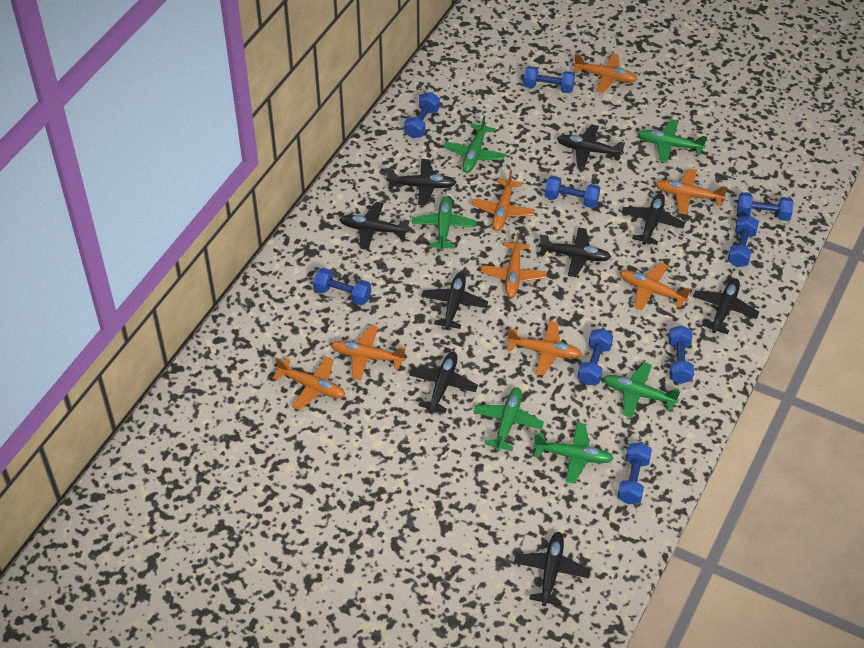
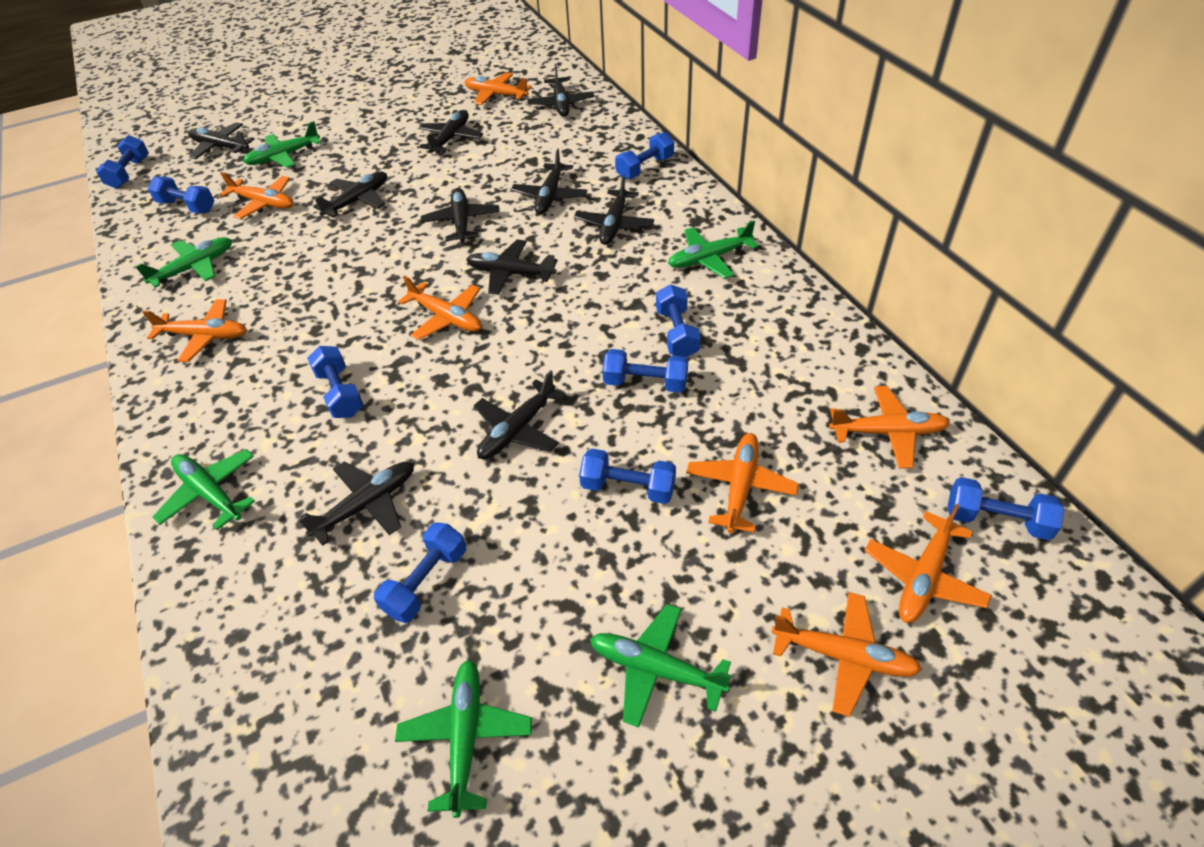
black plane: 9 -> 10

